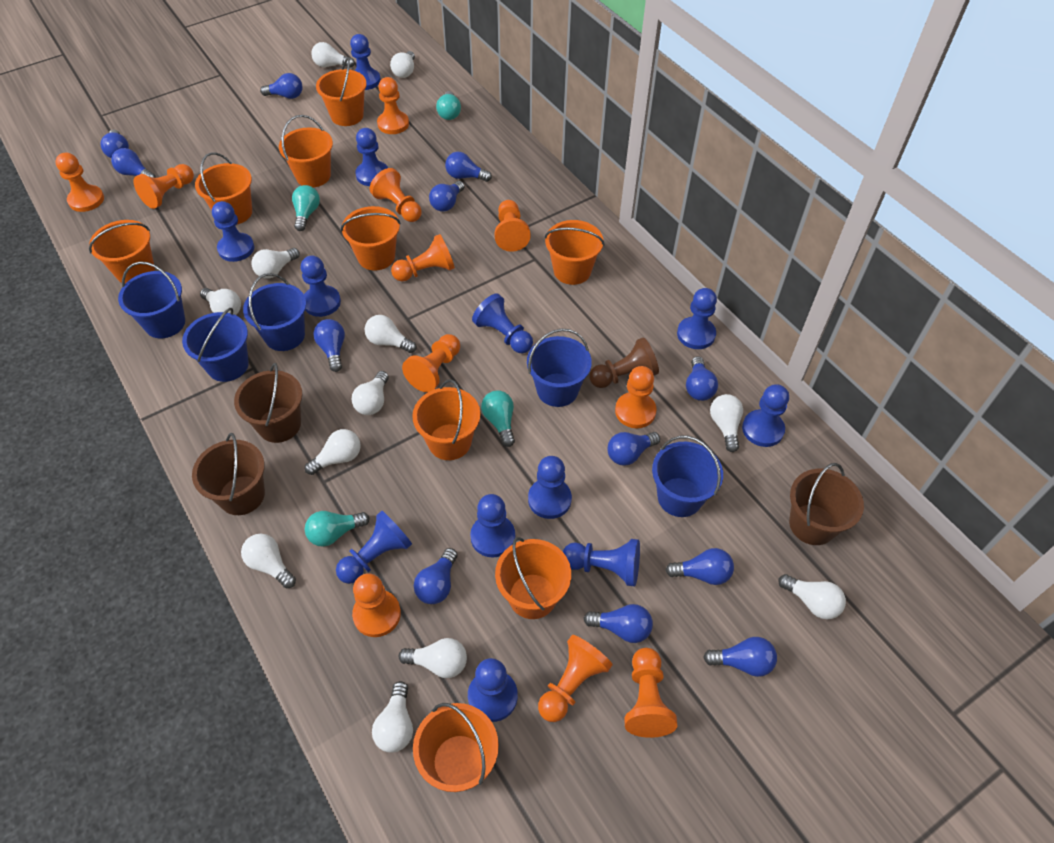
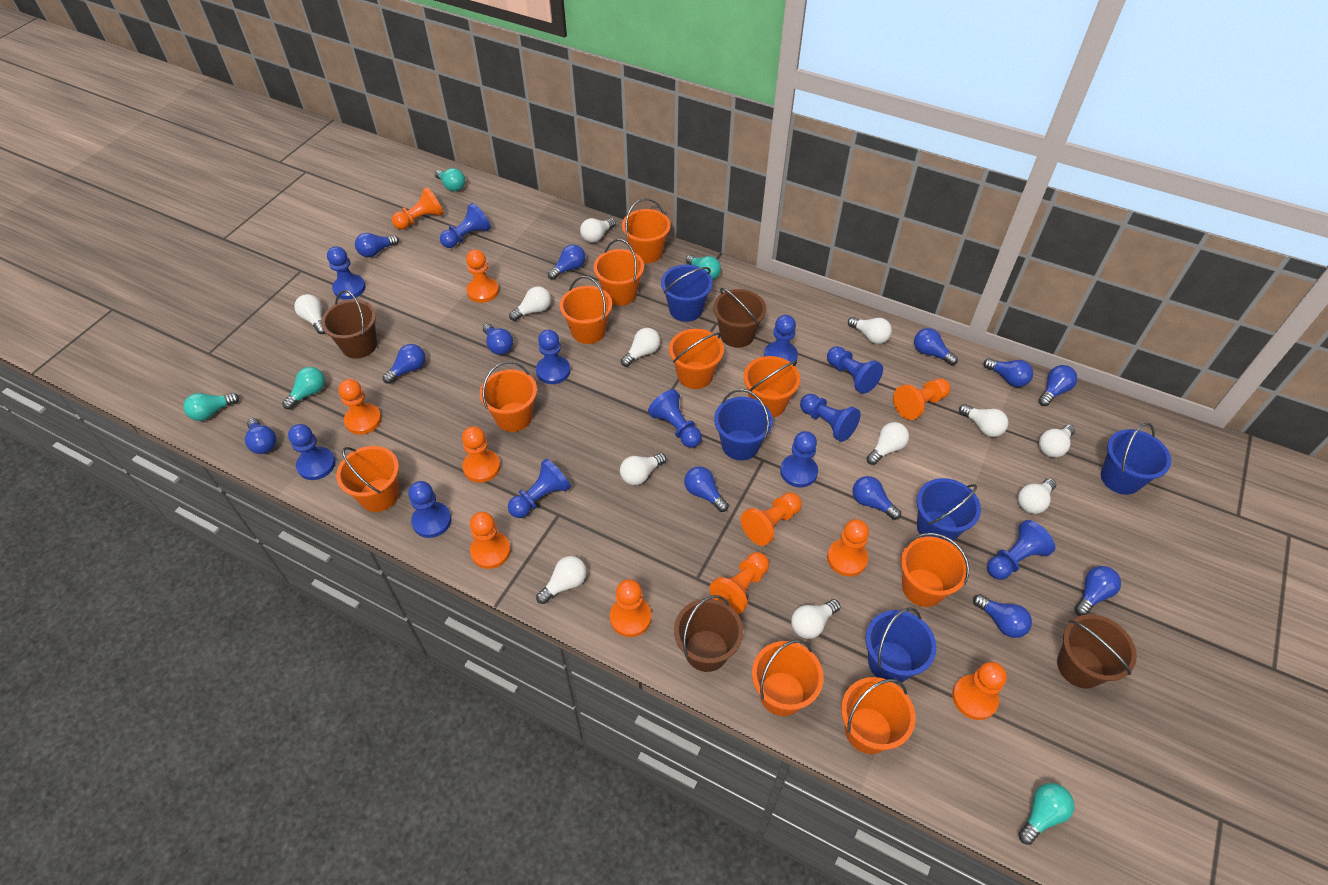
brown bucket: 3 -> 4
brown pawn: 1 -> 0
orange bucket: 9 -> 10
turquoise light bulb: 4 -> 5

